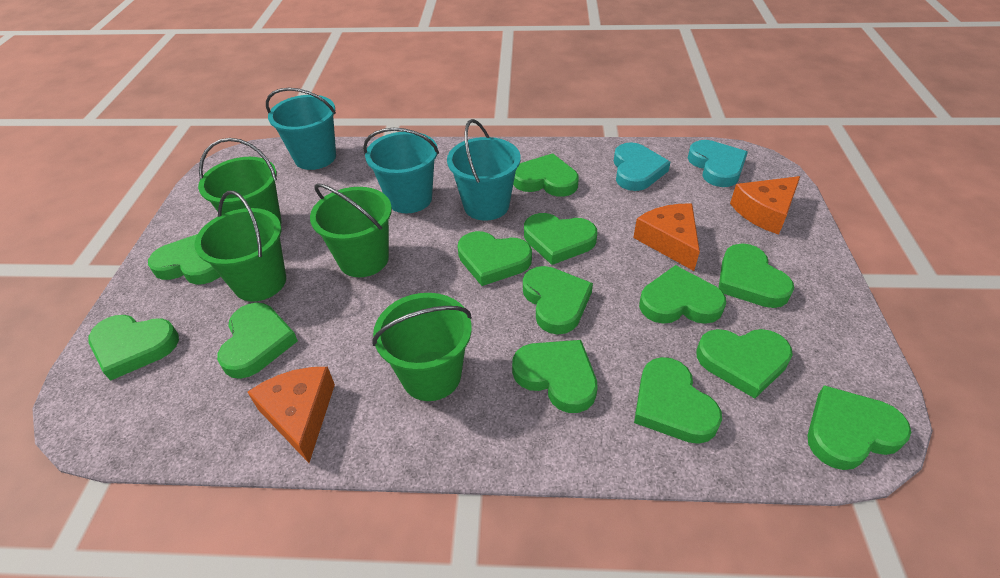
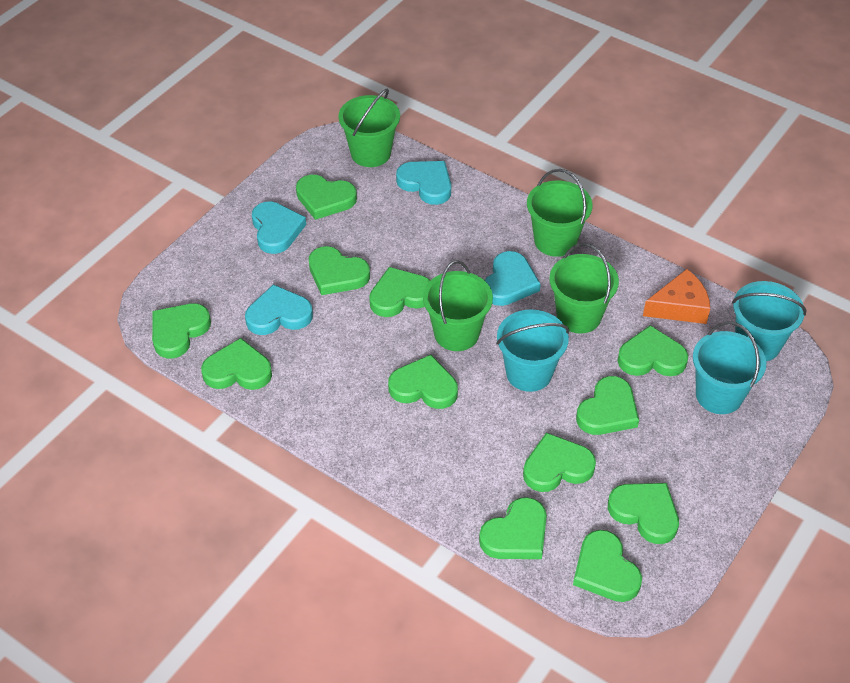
green heart: 13 -> 12
orange cheese: 3 -> 1
turquoise heart: 2 -> 4

